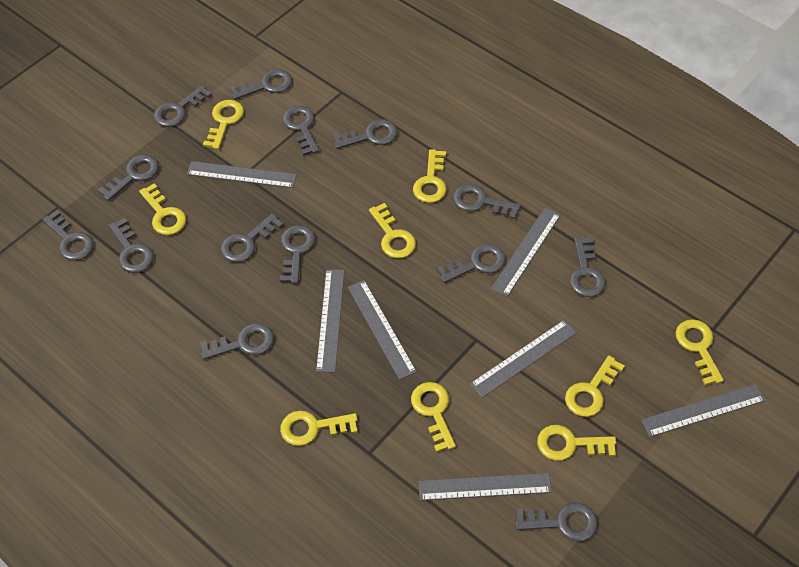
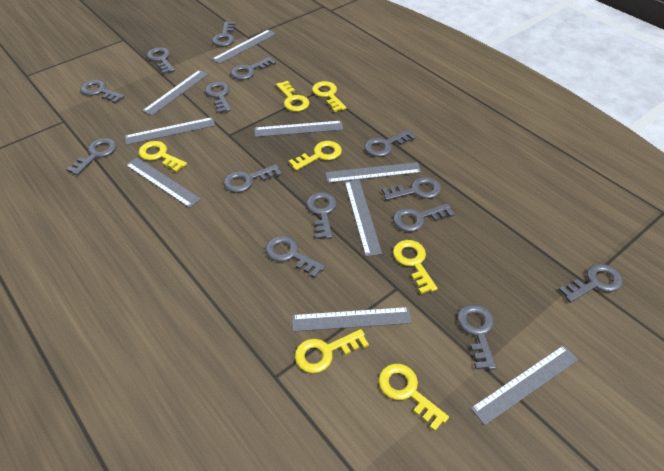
grey ruler: 7 -> 9
yellow key: 9 -> 7

